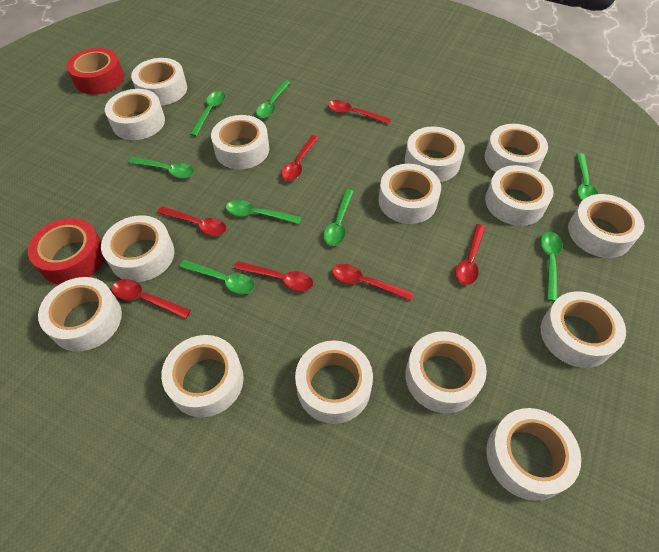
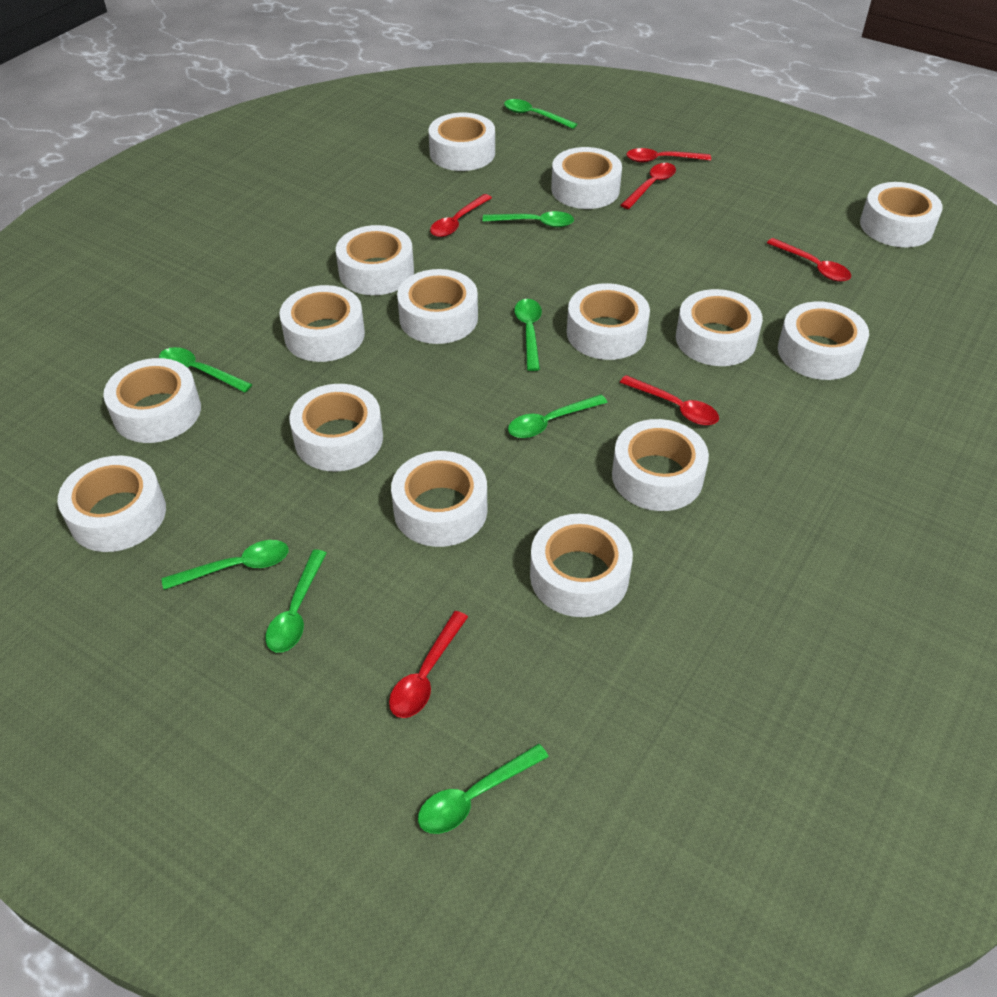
red spoon: 7 -> 6
red tape: 2 -> 0

